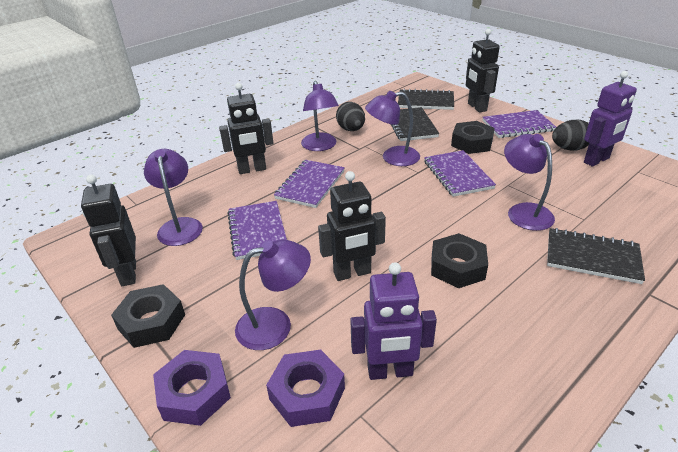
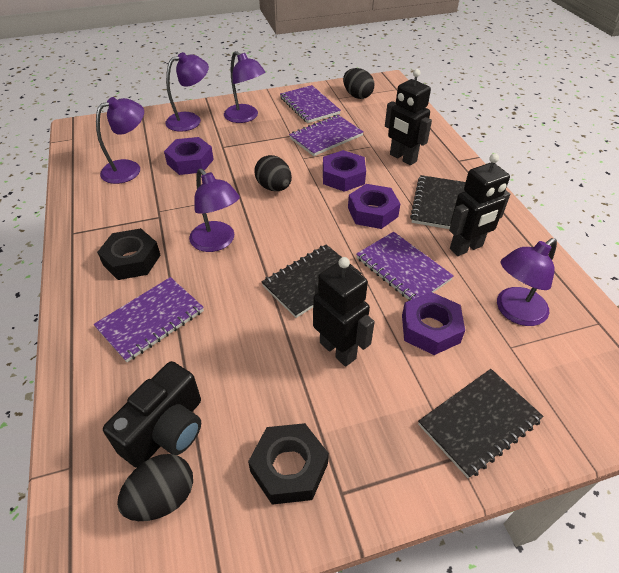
black camera: 0 -> 1
black egg: 2 -> 3
black nut: 3 -> 2
black robot: 4 -> 3
purple nut: 2 -> 4
purple robot: 2 -> 0

